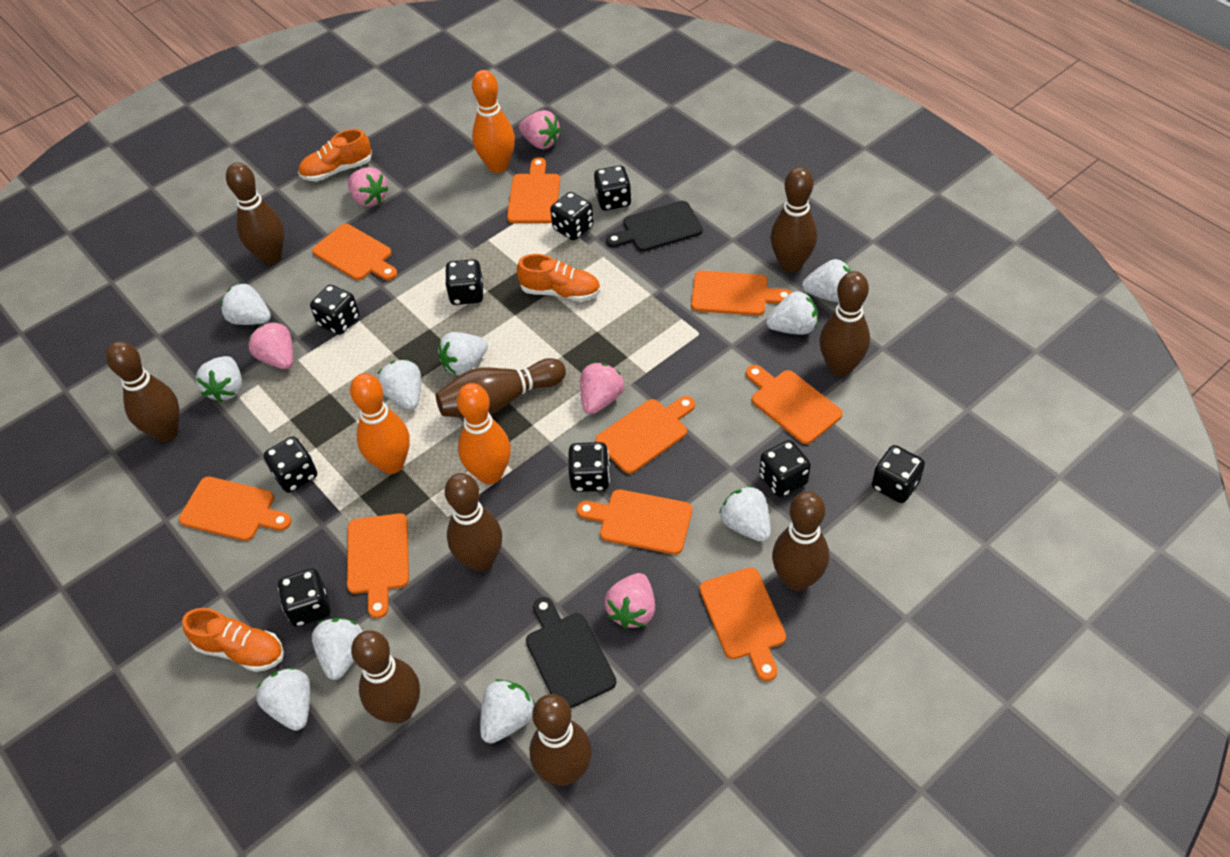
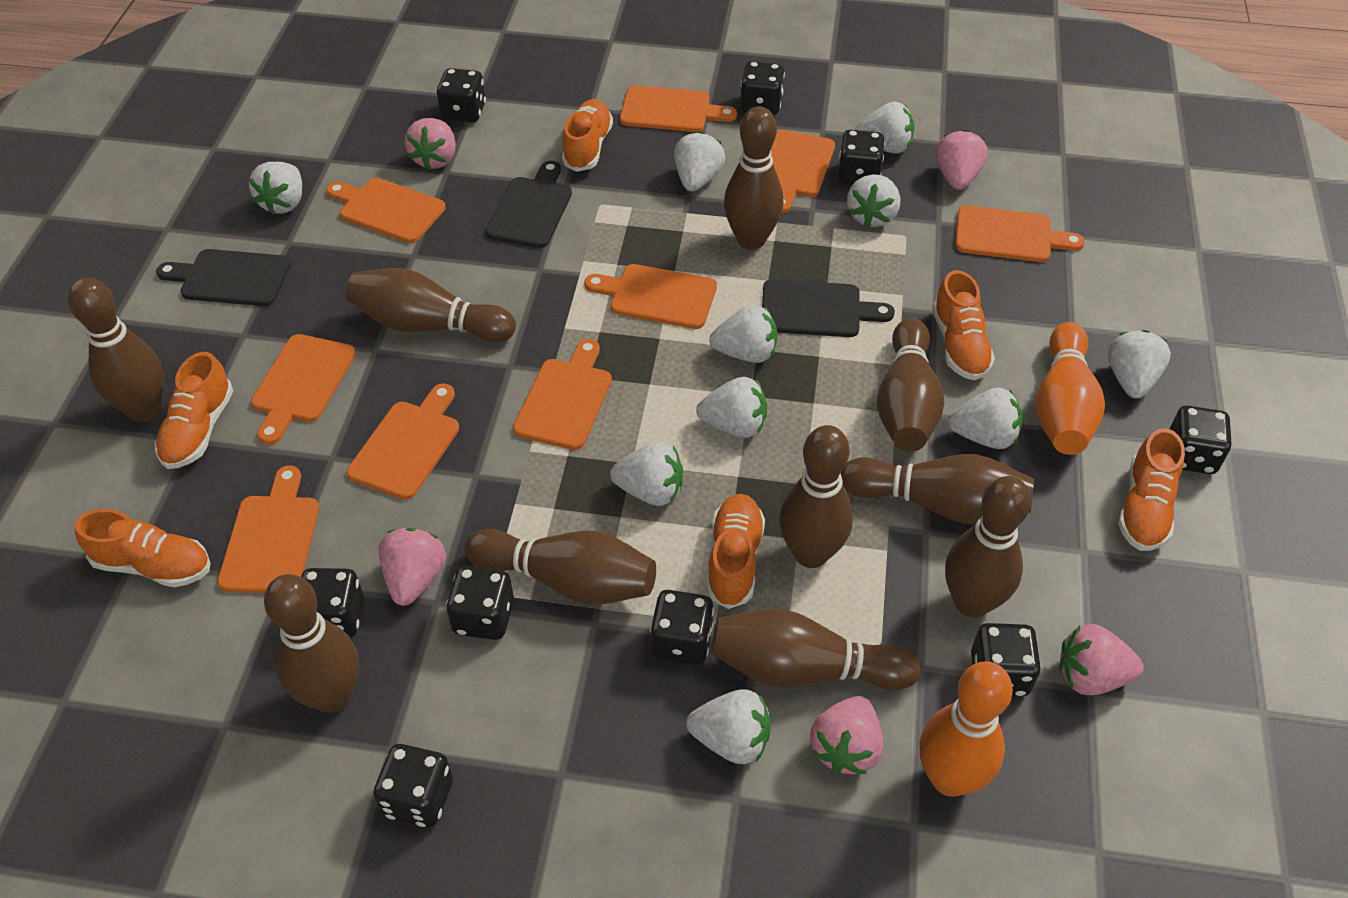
black cutting board: 2 -> 3
brown bowling pin: 9 -> 10
orange bowling pin: 3 -> 2
orange shoe: 3 -> 6

